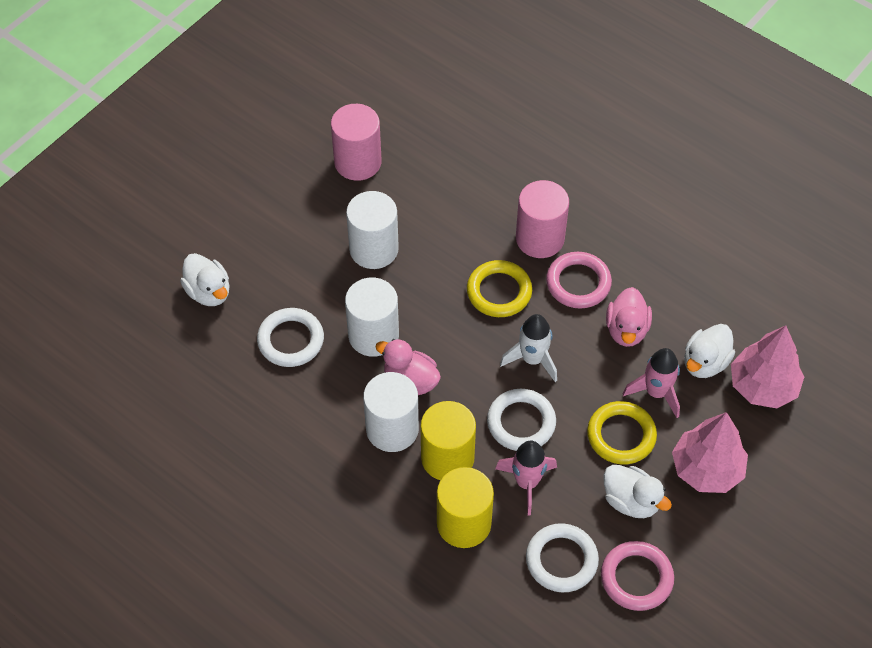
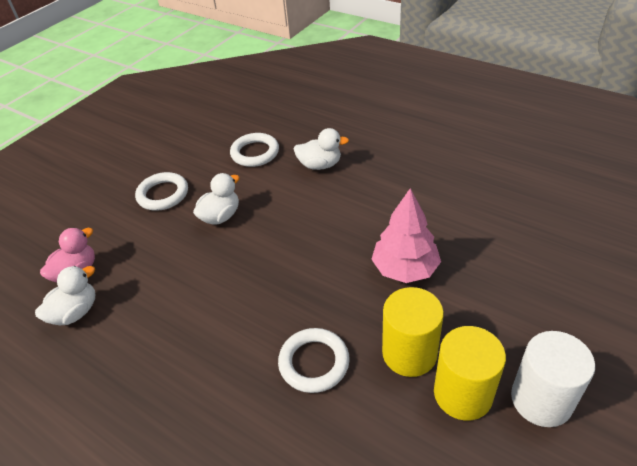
pink cylinder: 2 -> 0
pink duck: 2 -> 1
pink ring: 2 -> 0
pink rocket: 2 -> 0
pink tree: 2 -> 1
white cylinder: 3 -> 1
white rocket: 1 -> 0
yellow ring: 2 -> 0

